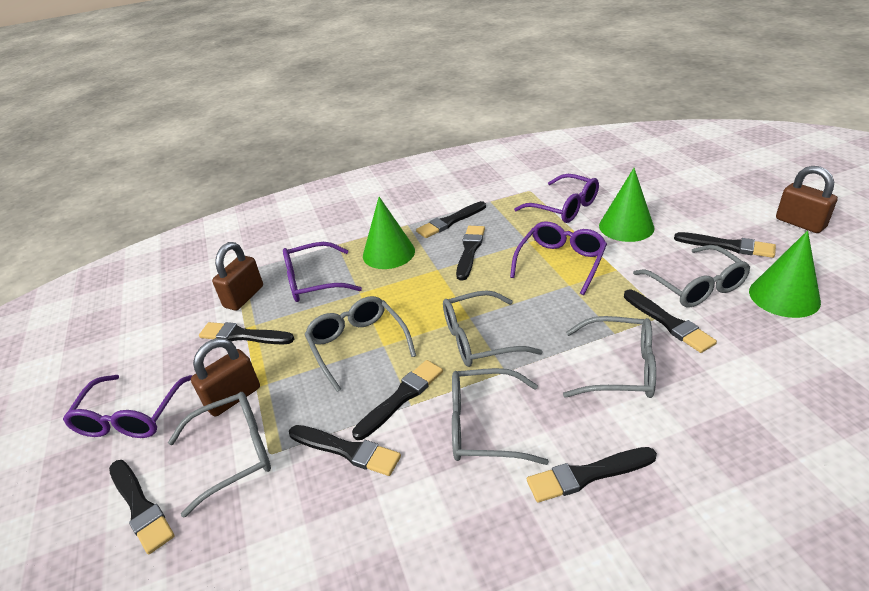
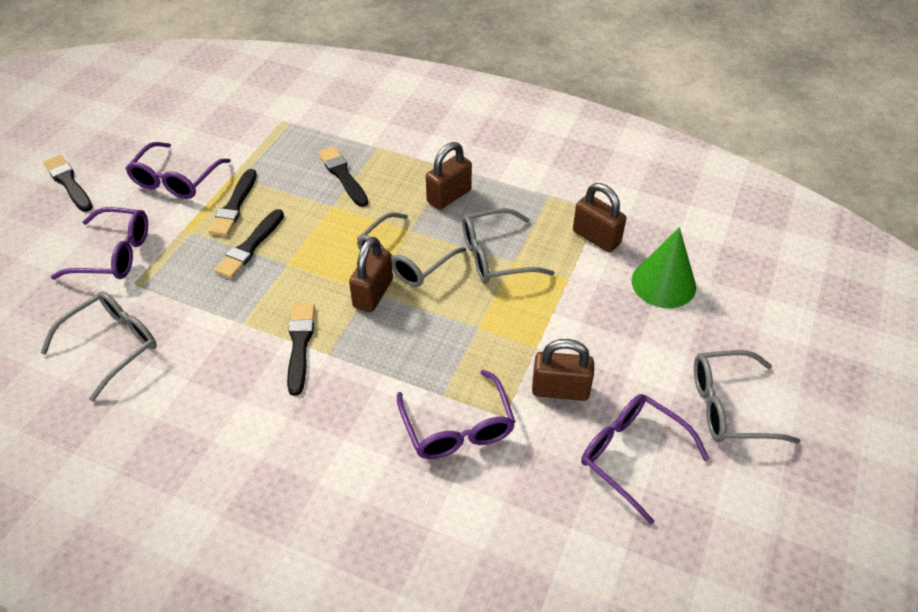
black brush: 9 -> 5
brown padlock: 3 -> 4
green cone: 3 -> 1
grey glasses: 6 -> 4

